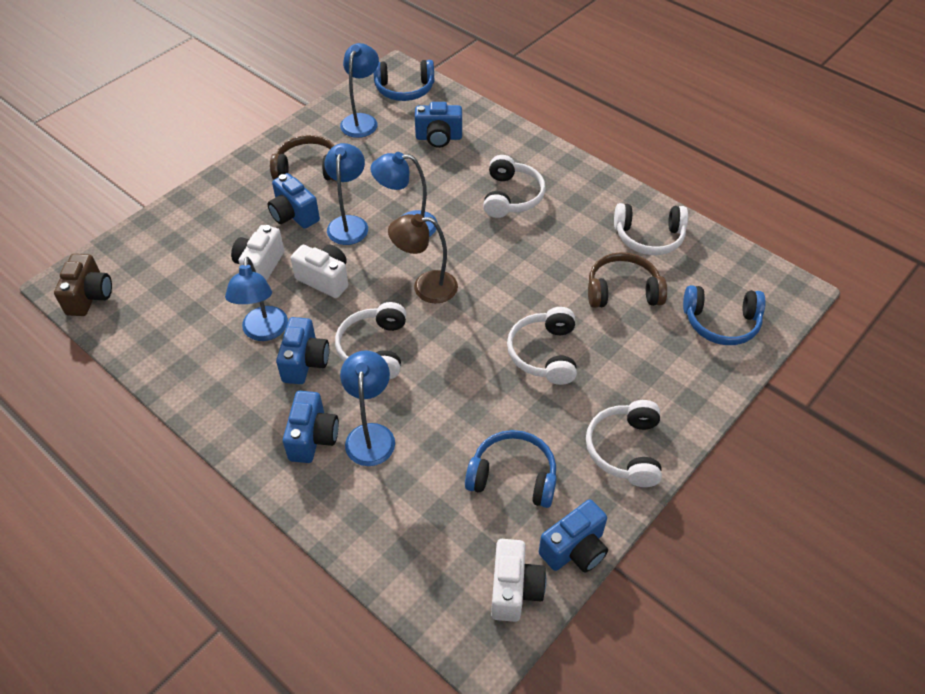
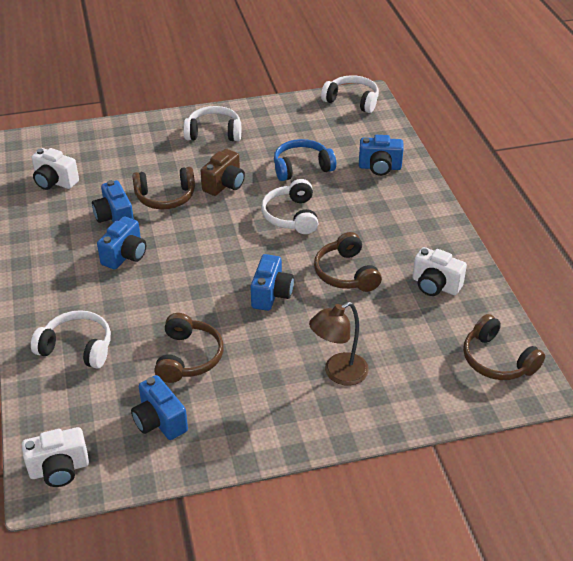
blue headphones: 3 -> 1
blue lamp: 5 -> 0
brown headphones: 2 -> 4
white headphones: 5 -> 4

